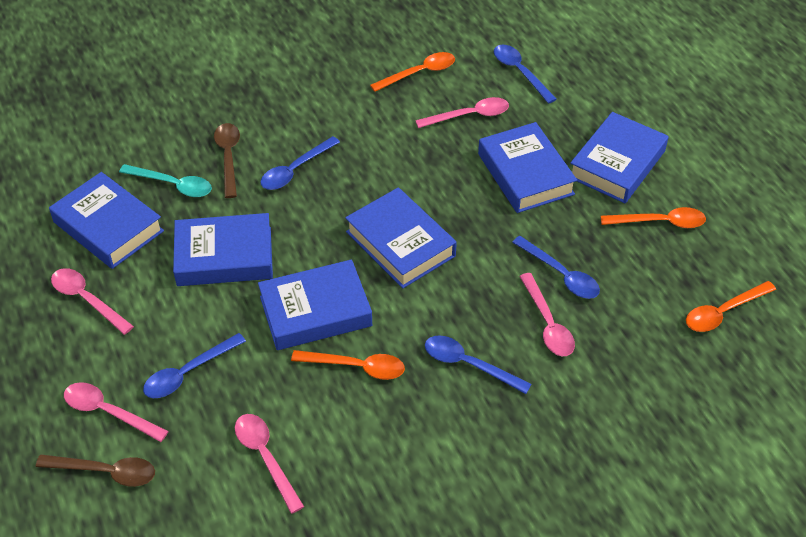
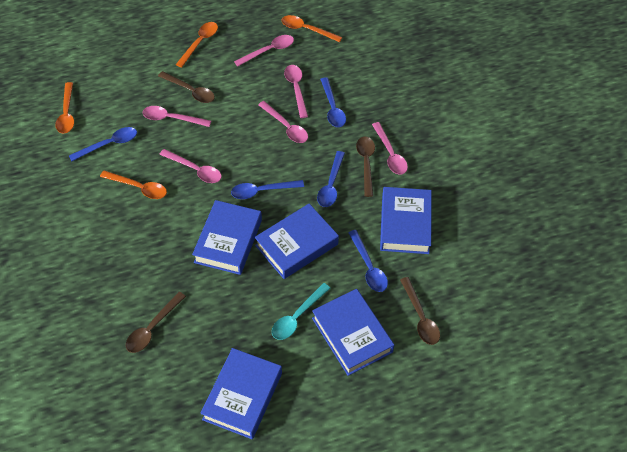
blue book: 6 -> 5
brown spoon: 2 -> 4
pink spoon: 5 -> 6

